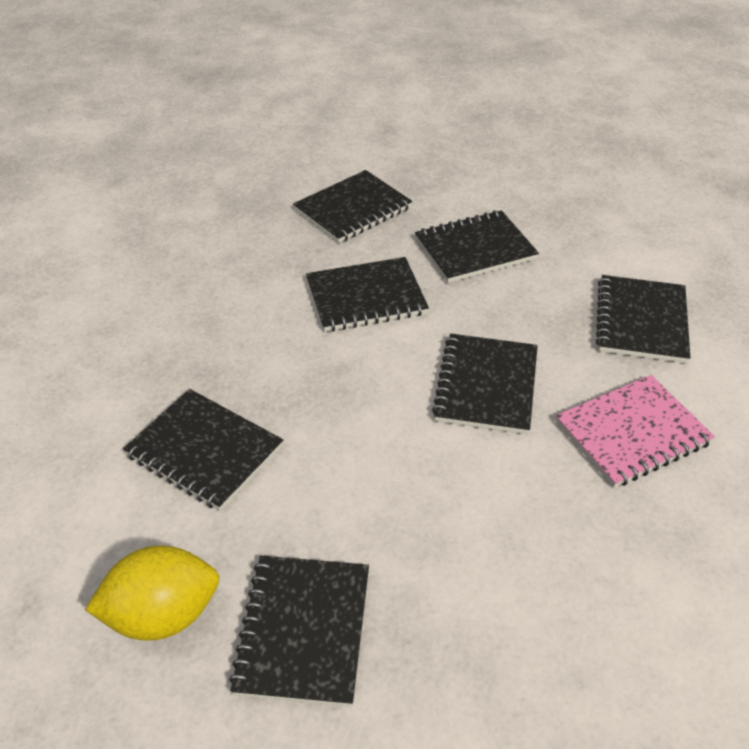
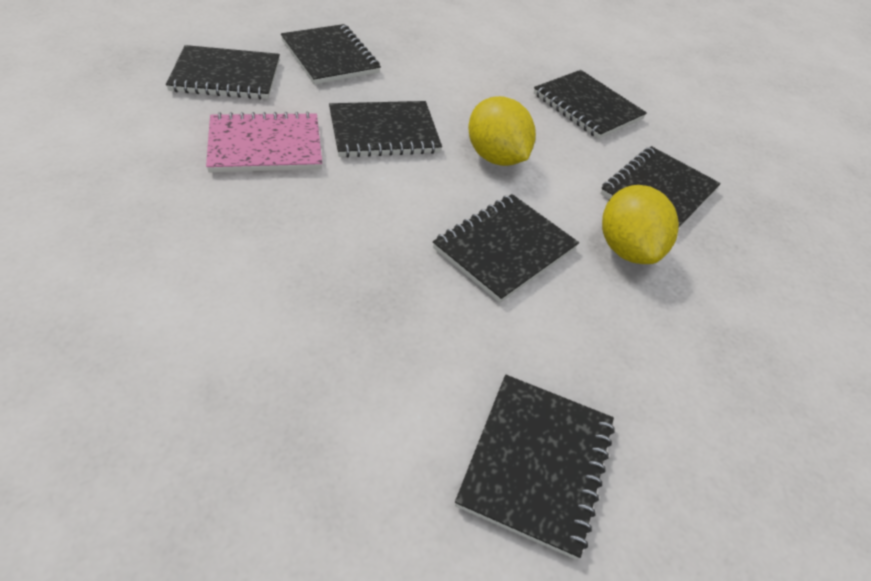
yellow lemon: 1 -> 2

